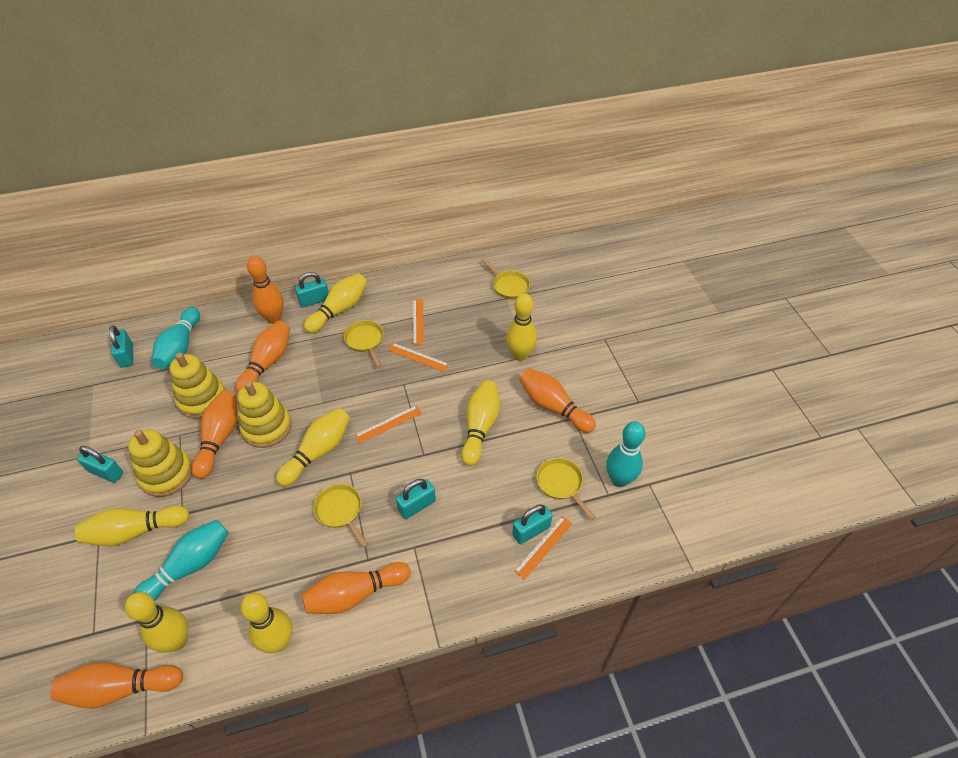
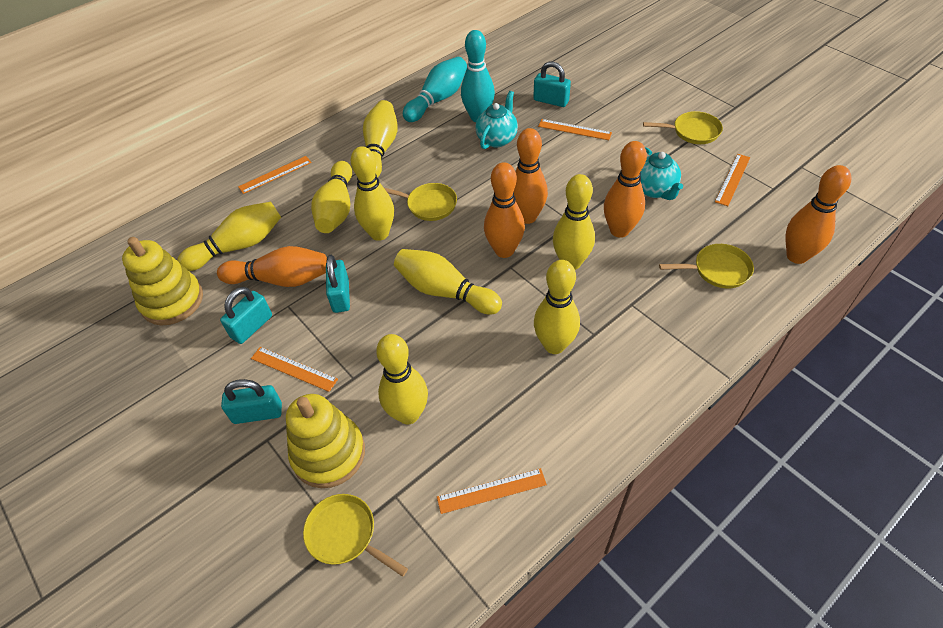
orange bowling pin: 6 -> 5
orange ruler: 4 -> 5
turquoise bowling pin: 3 -> 2
turquoise padlock: 5 -> 4
turquoise teapot: 0 -> 2
yellow bowling pin: 7 -> 8
yellow stacking toy: 3 -> 2

